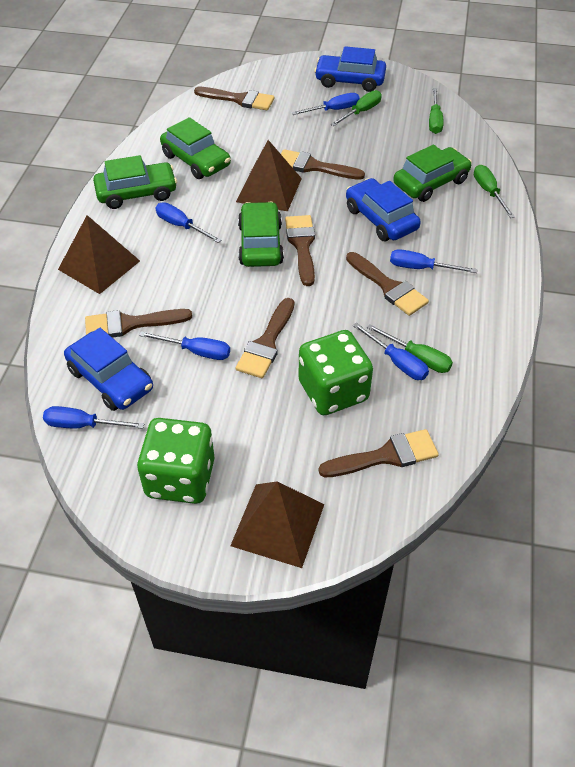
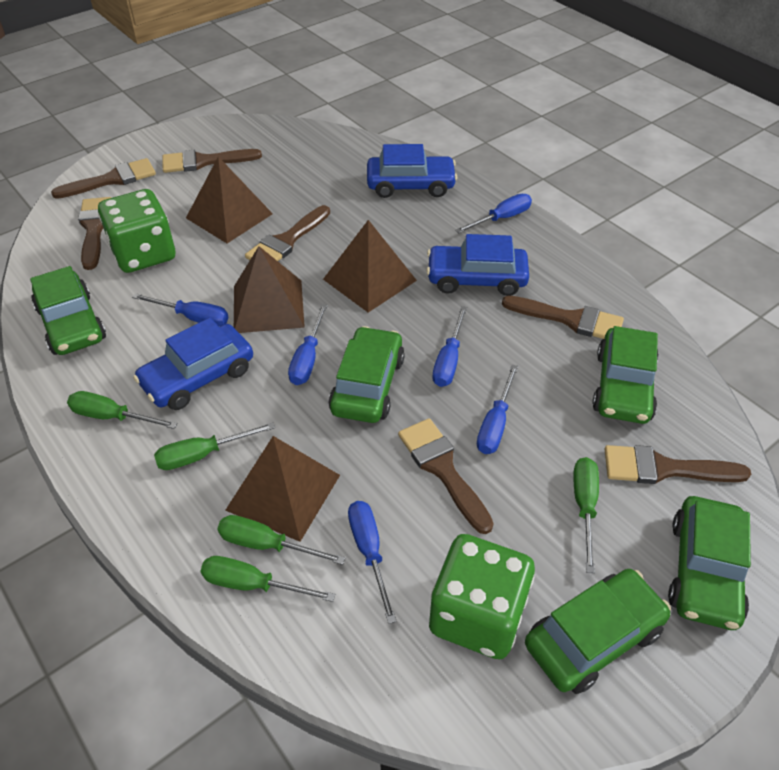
brown pyramid: 3 -> 4
green car: 4 -> 5
green screwdriver: 4 -> 5

